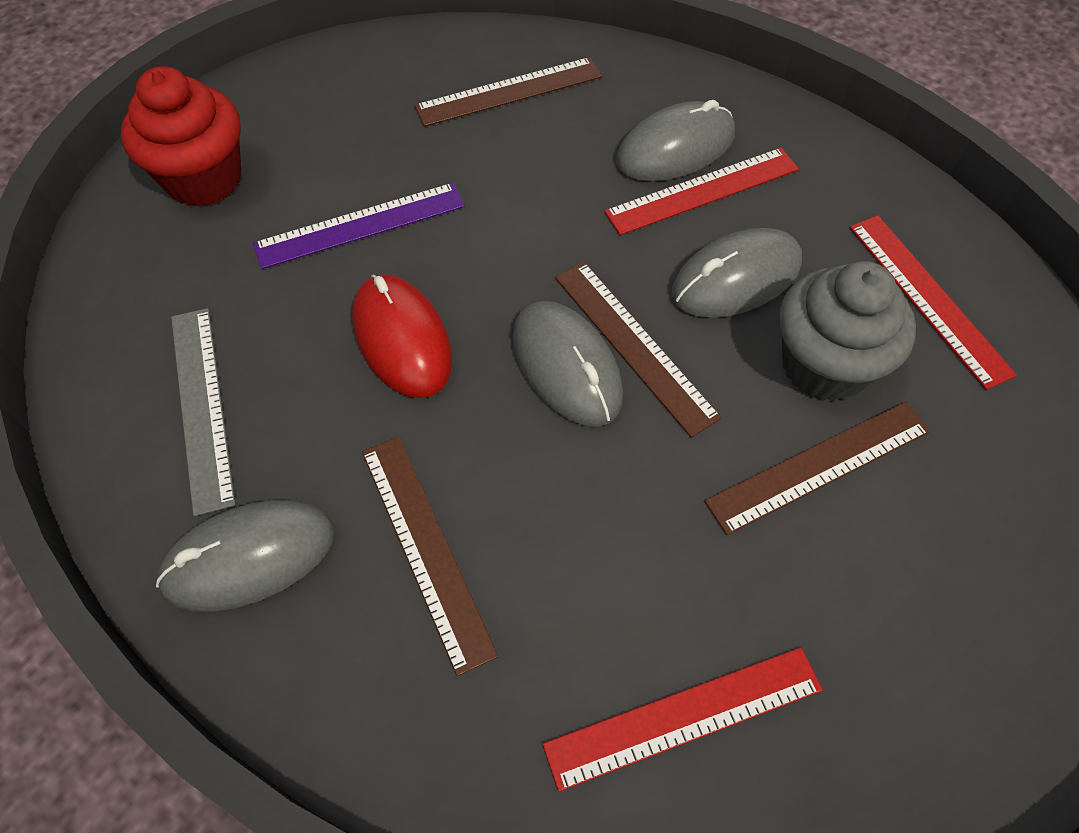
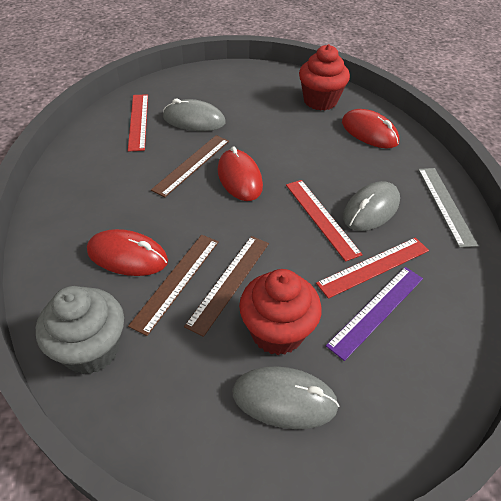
brown ruler: 4 -> 3
grey mouse: 4 -> 3
red cupcake: 1 -> 2
red mouse: 1 -> 3

